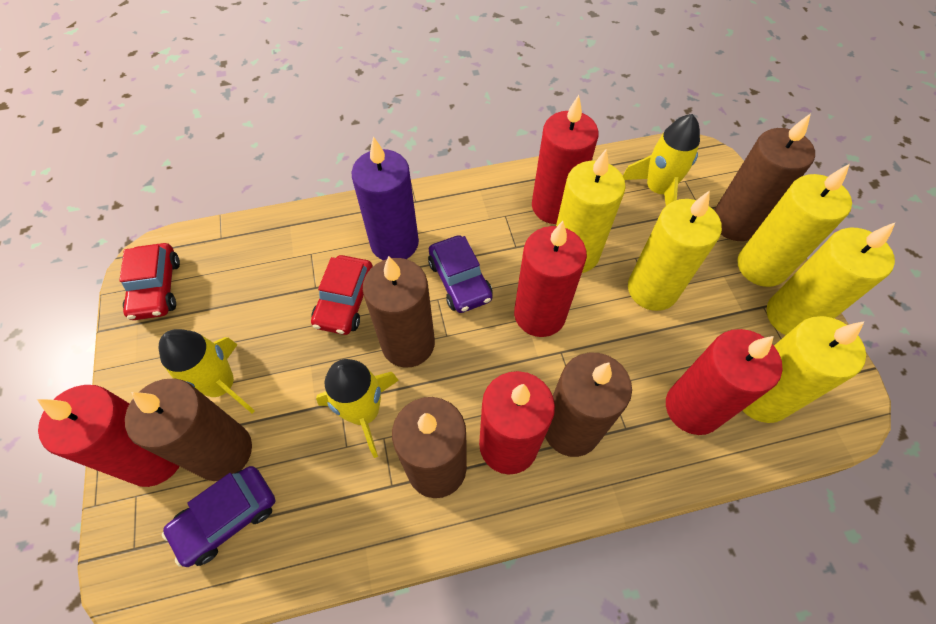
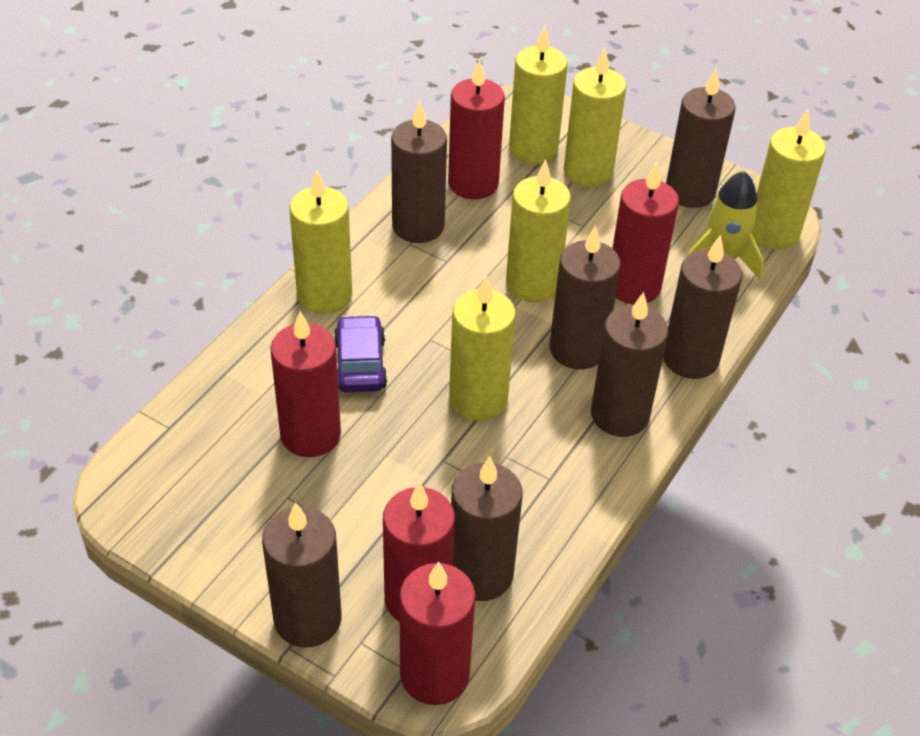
brown candle: 5 -> 7
purple candle: 1 -> 0
purple car: 2 -> 1
red car: 2 -> 0
yellow candle: 5 -> 6
yellow rocket: 3 -> 1

